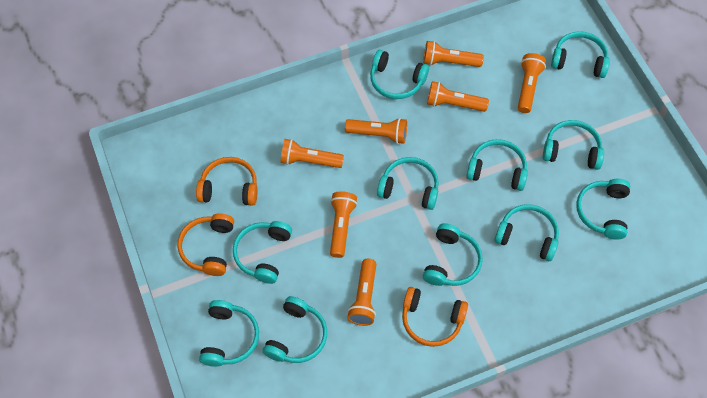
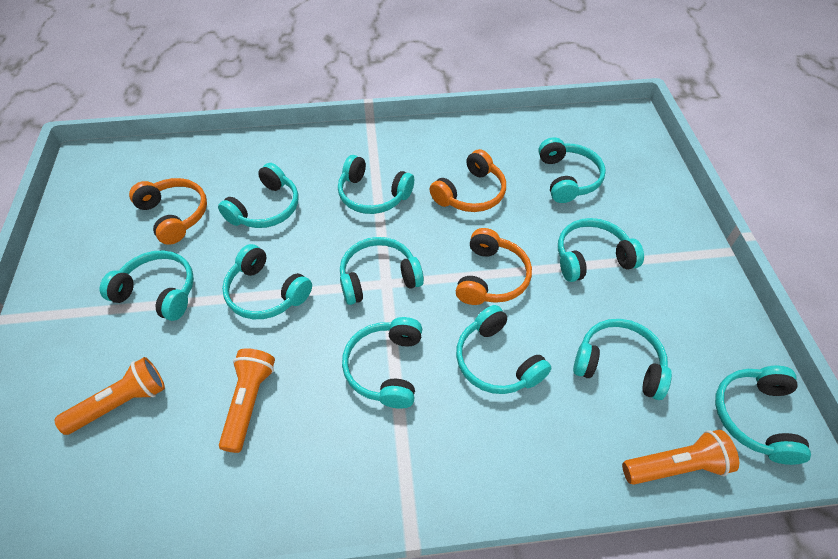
orange flashlight: 7 -> 3

